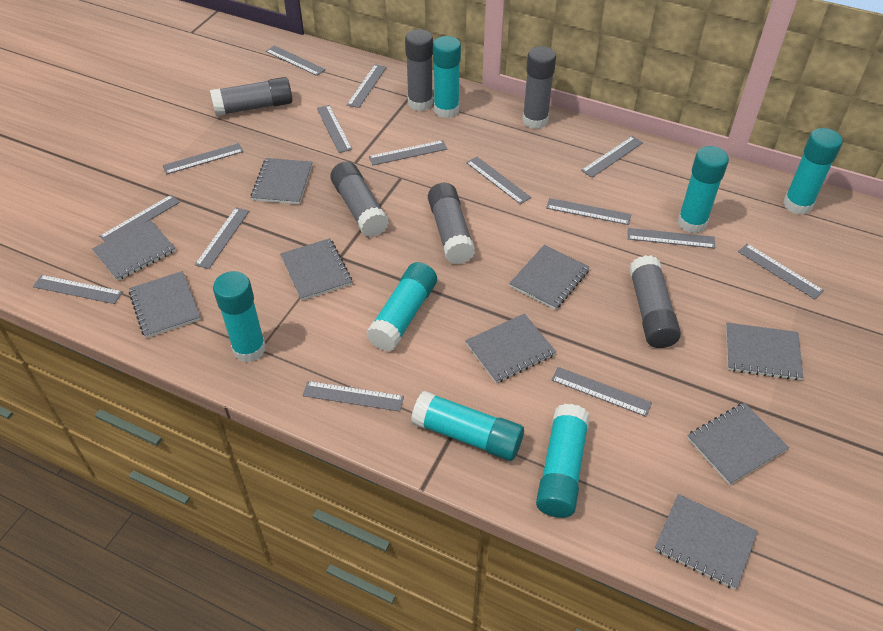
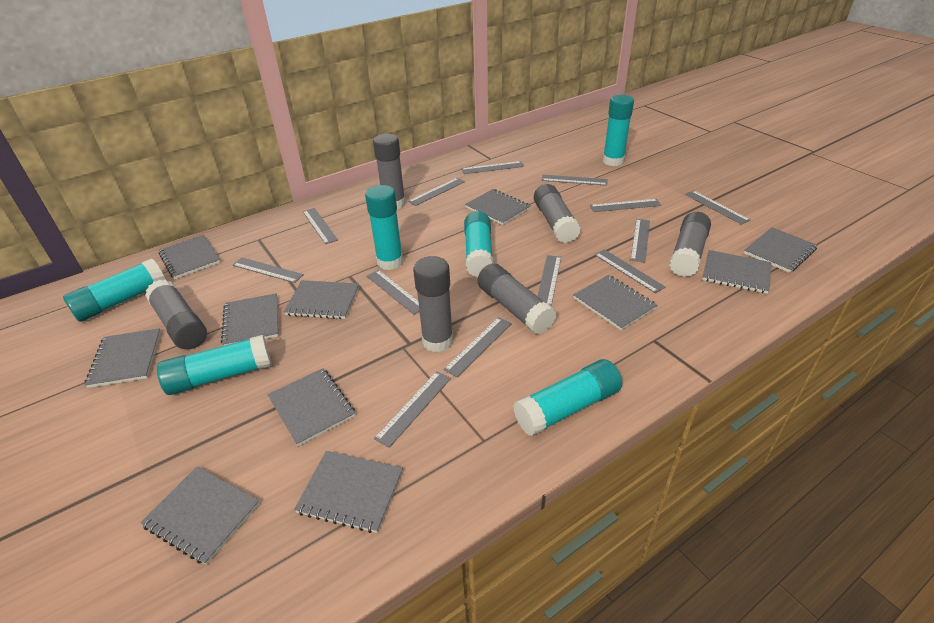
grey notebook: 9 -> 11
grey ruler: 15 -> 13
turquoise glue stick: 7 -> 6

